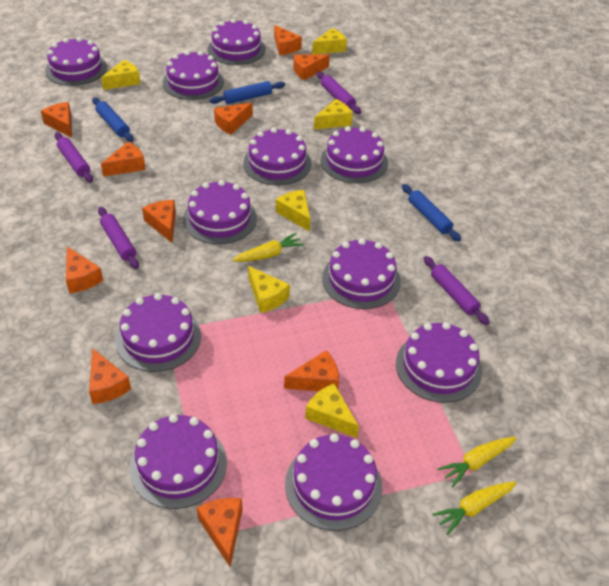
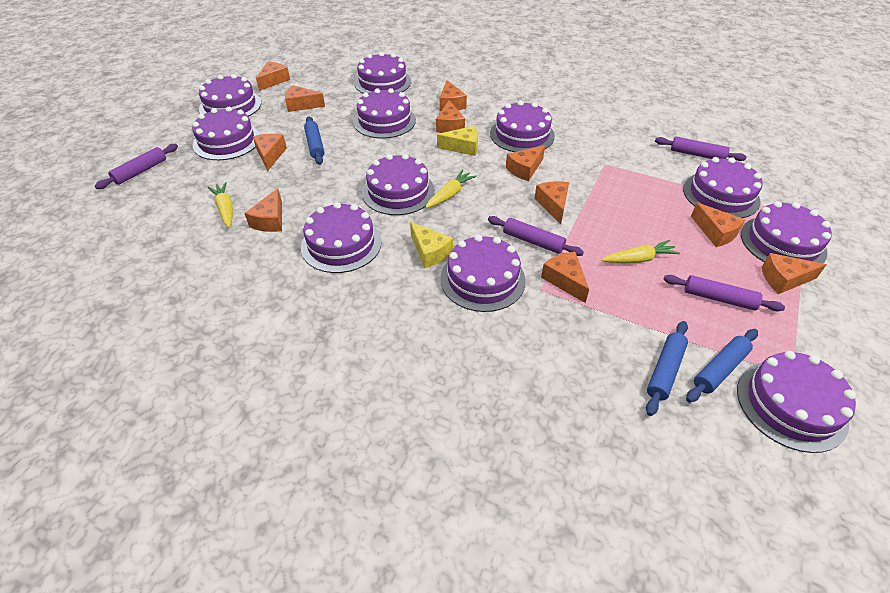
orange cheese: 10 -> 11
yellow cheese: 6 -> 2

